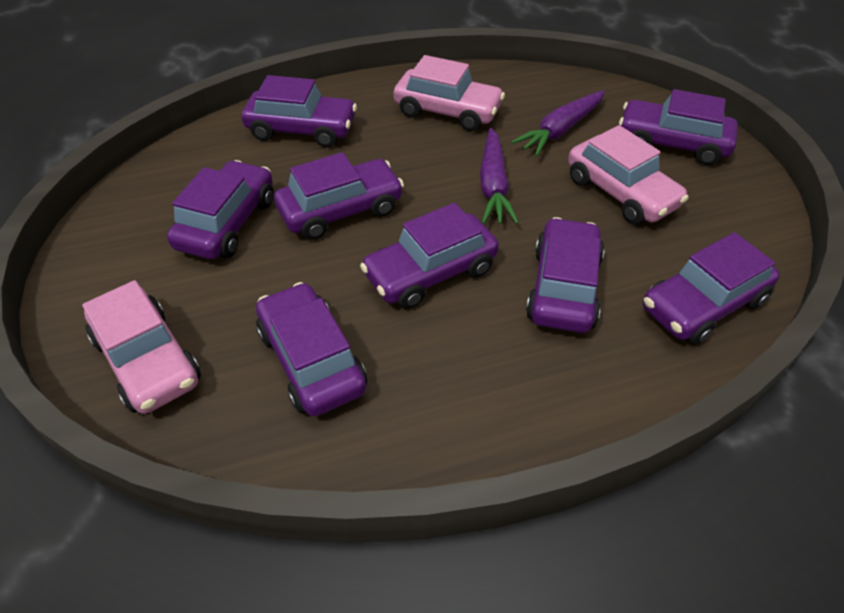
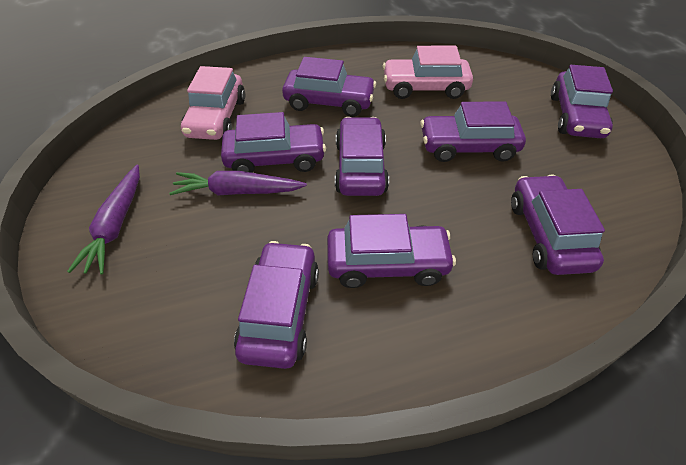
pink car: 3 -> 2

